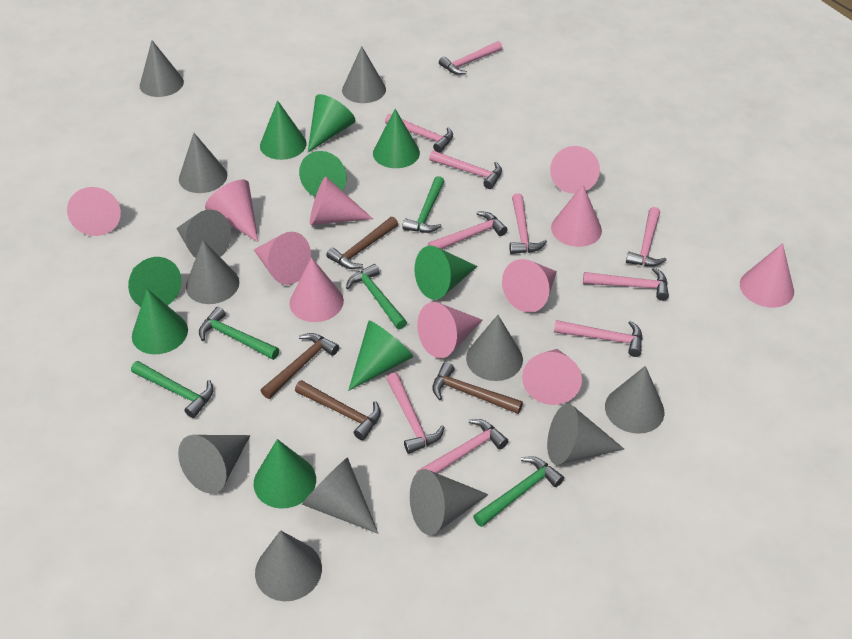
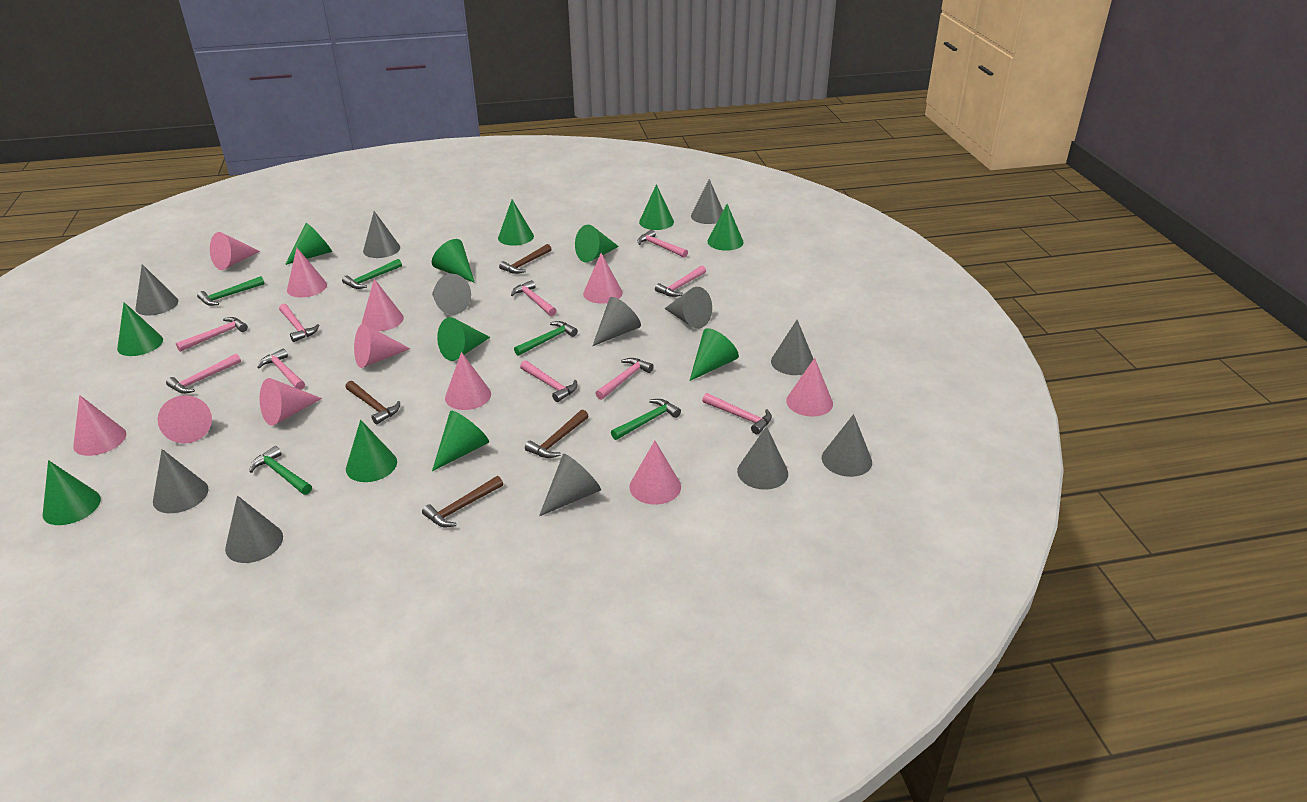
green cone: 9 -> 12

